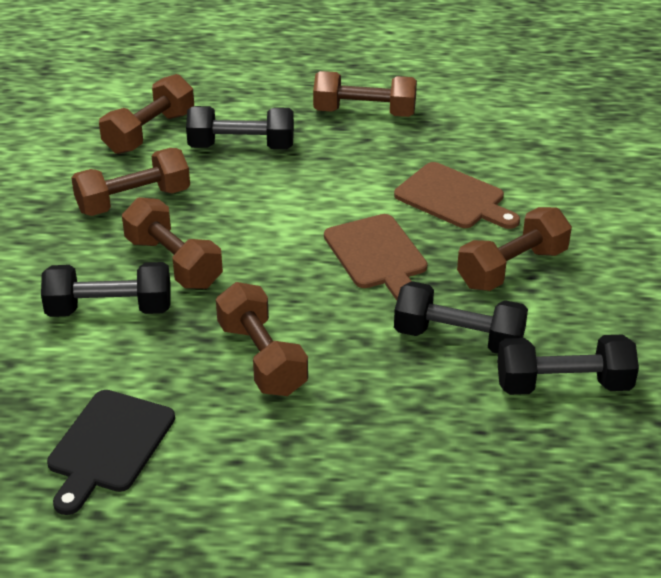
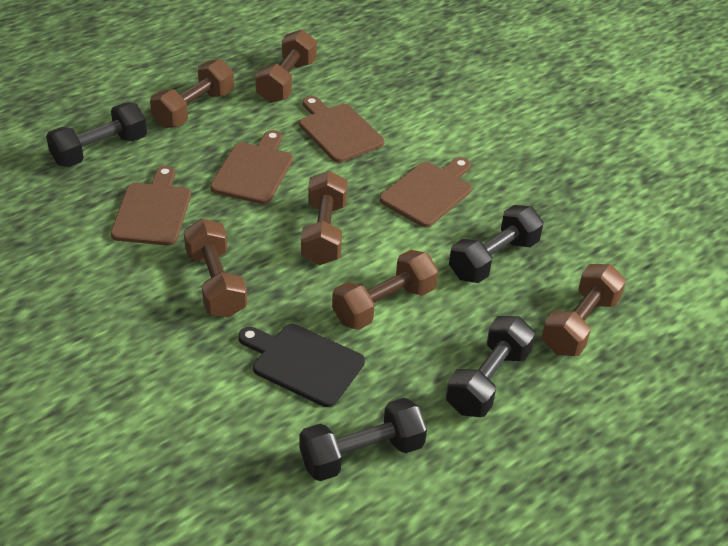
brown cutting board: 2 -> 4

